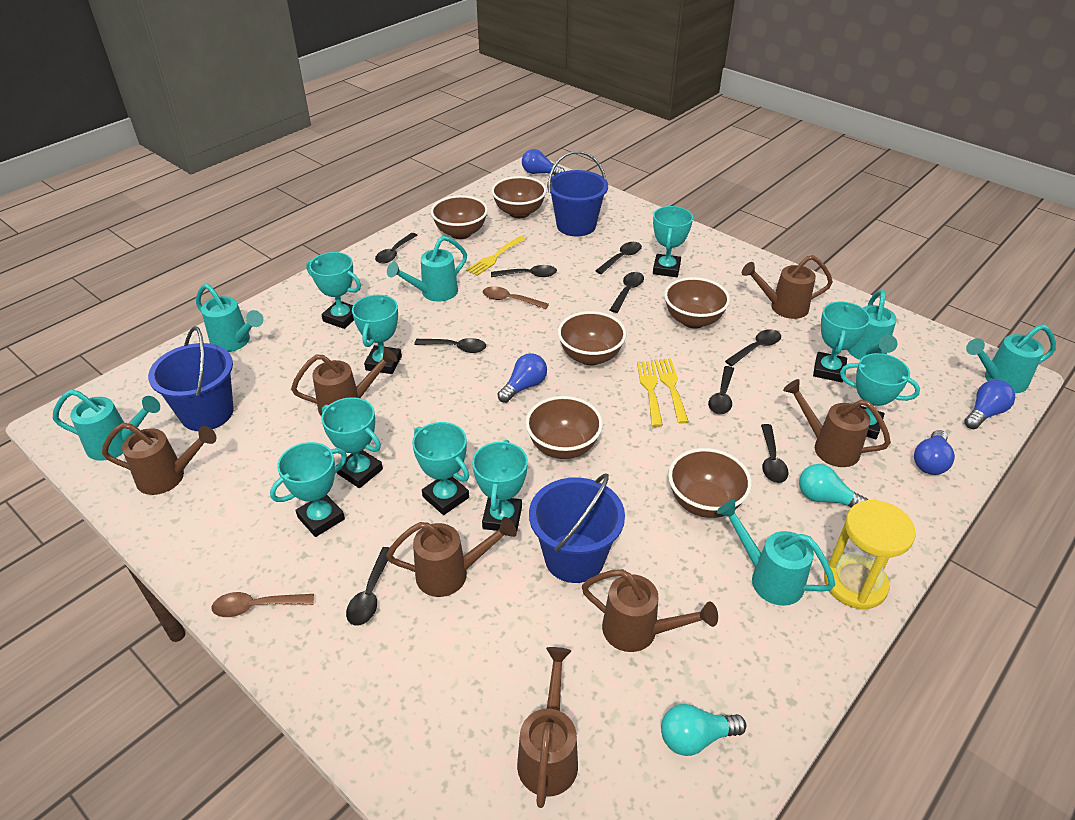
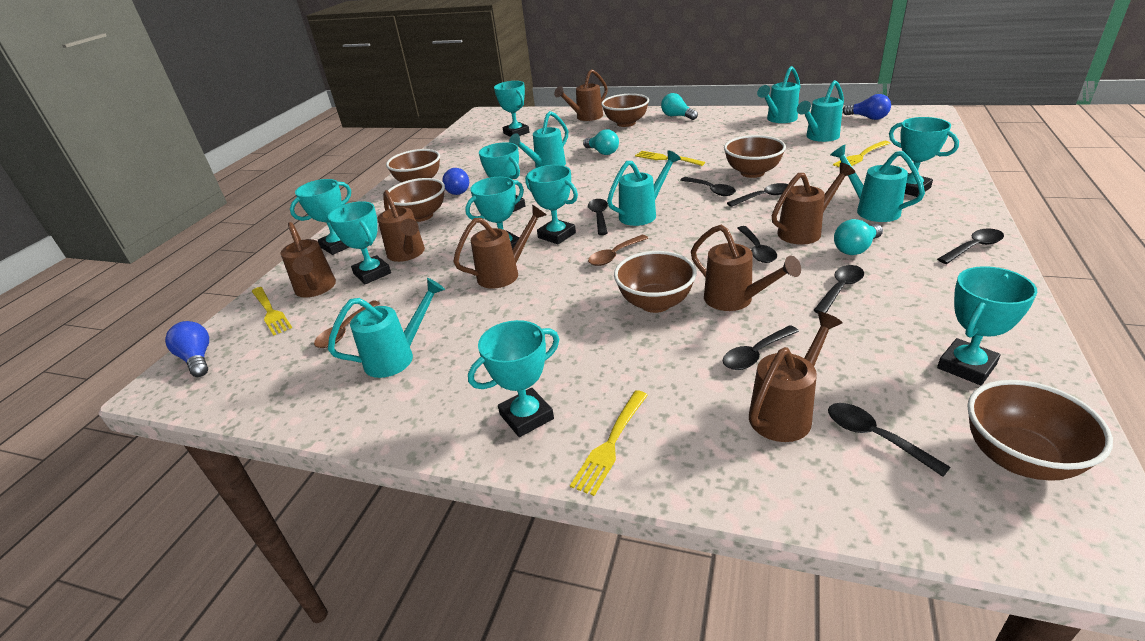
black spoon: 9 -> 8
blue bucket: 3 -> 0
blue light bulb: 4 -> 3
turquoise light bulb: 2 -> 3
yellow fork: 3 -> 4
yellow hourglass: 1 -> 0

